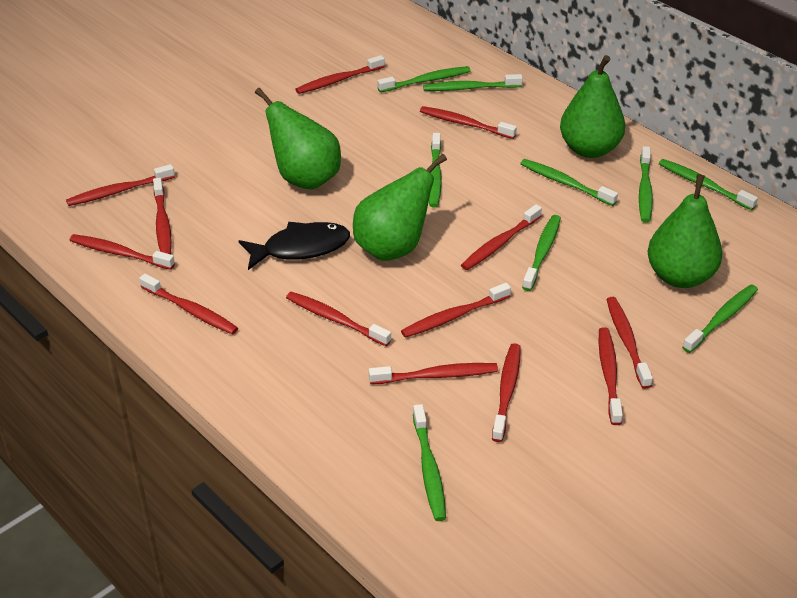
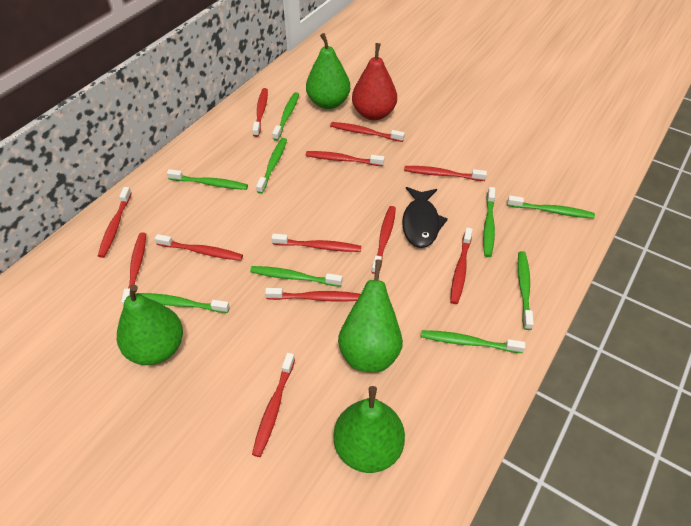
red pear: 0 -> 1
red toothbrush: 13 -> 12

